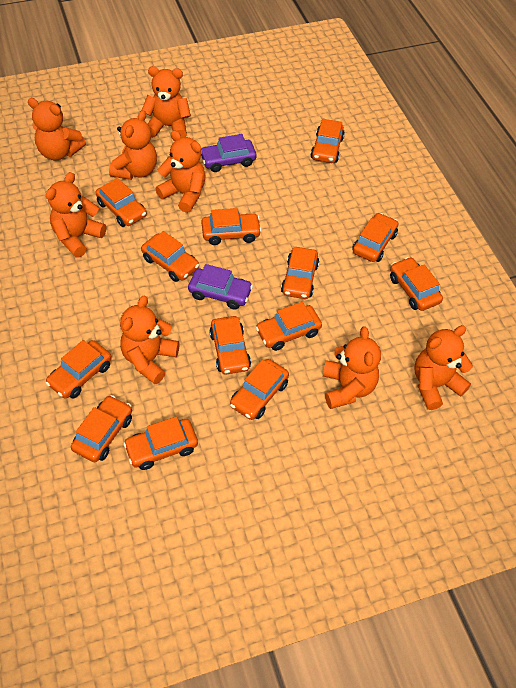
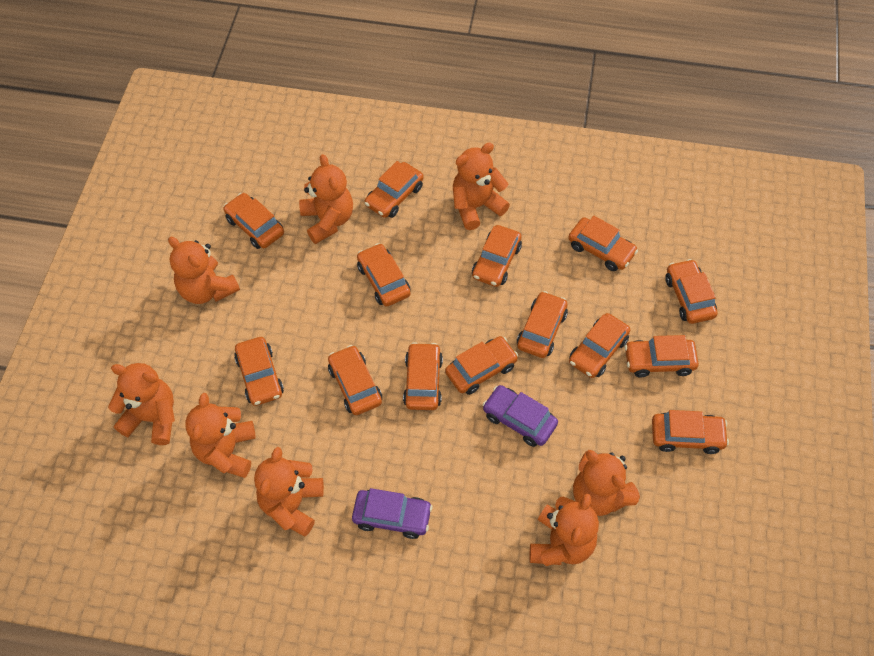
orange car: 13 -> 14

